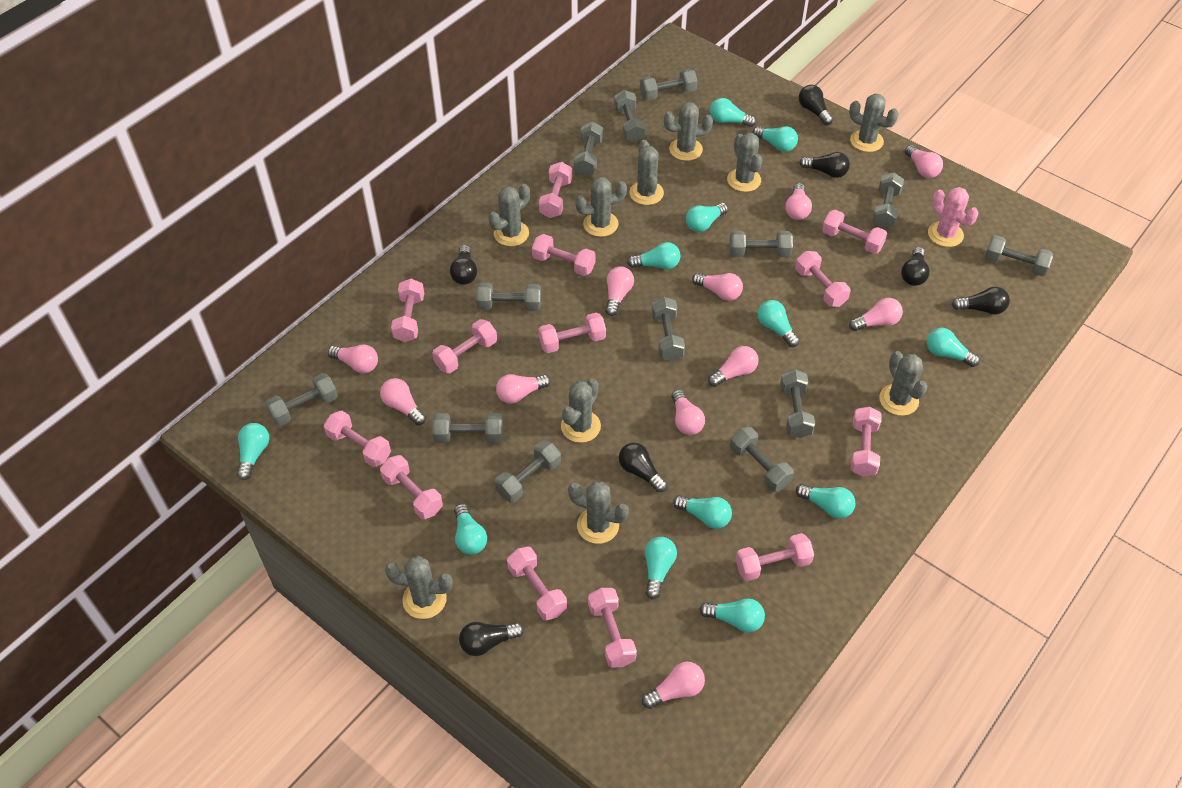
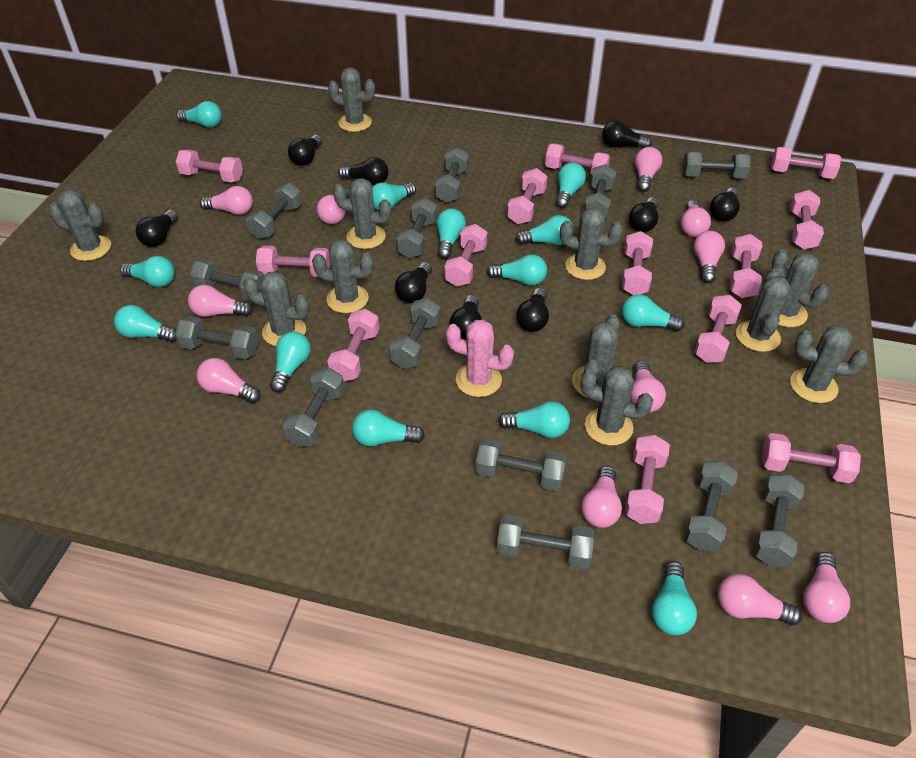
black light bulb: 7 -> 9
grey cactus: 10 -> 11
turquoise light bulb: 12 -> 13

